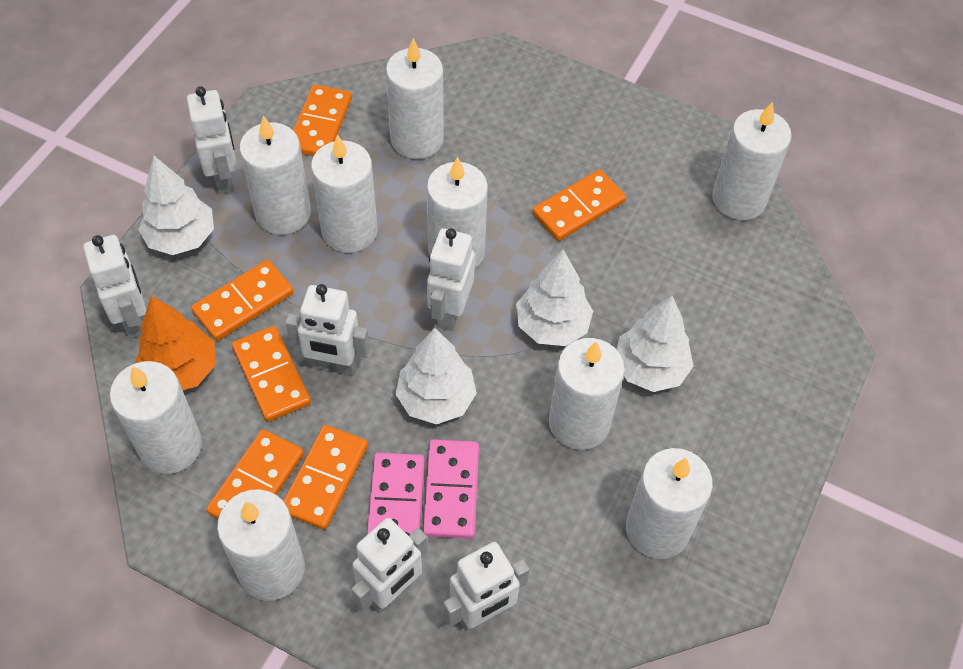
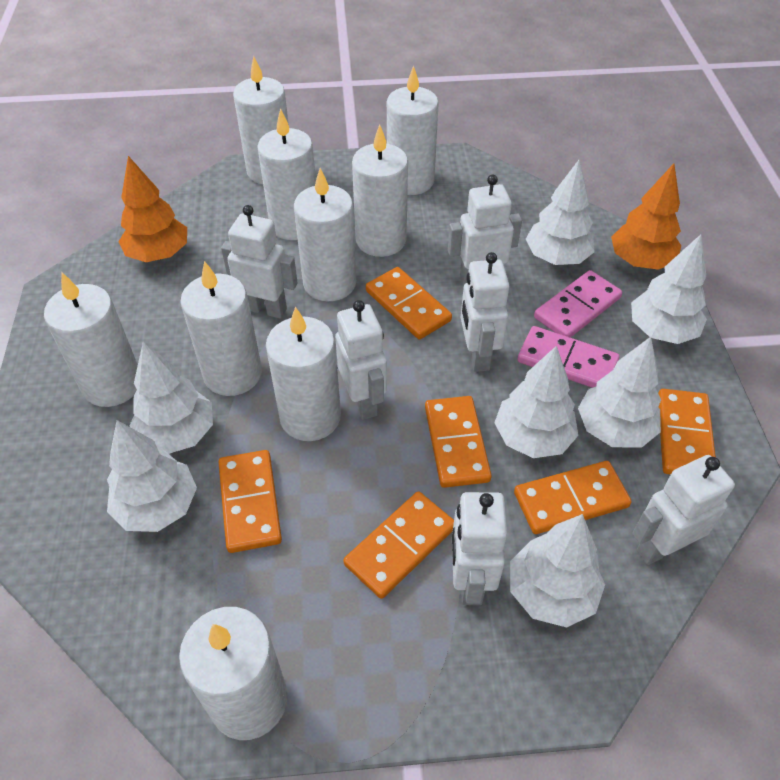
orange tree: 1 -> 2
white tree: 4 -> 7

